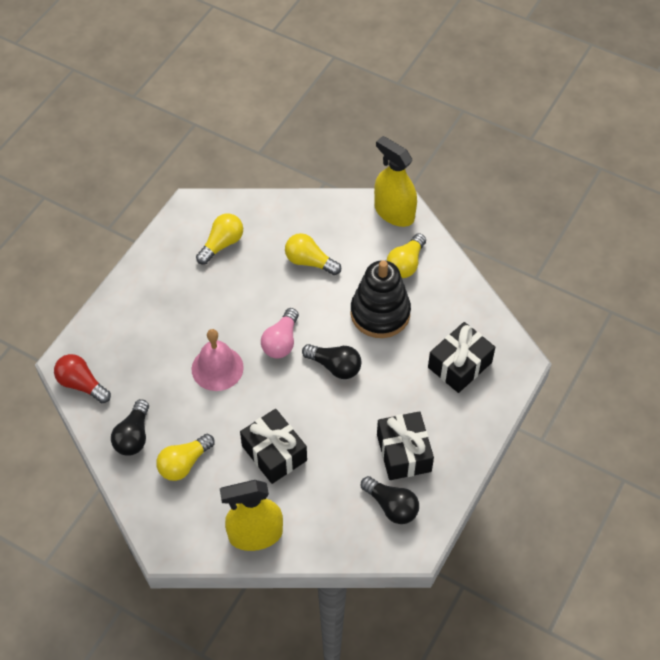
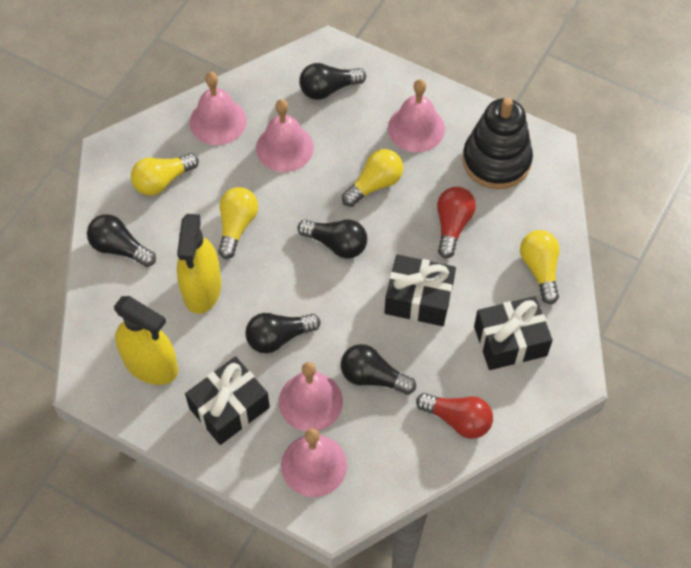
black light bulb: 3 -> 5
pink bell: 1 -> 5
pink light bulb: 1 -> 0
red light bulb: 1 -> 2

